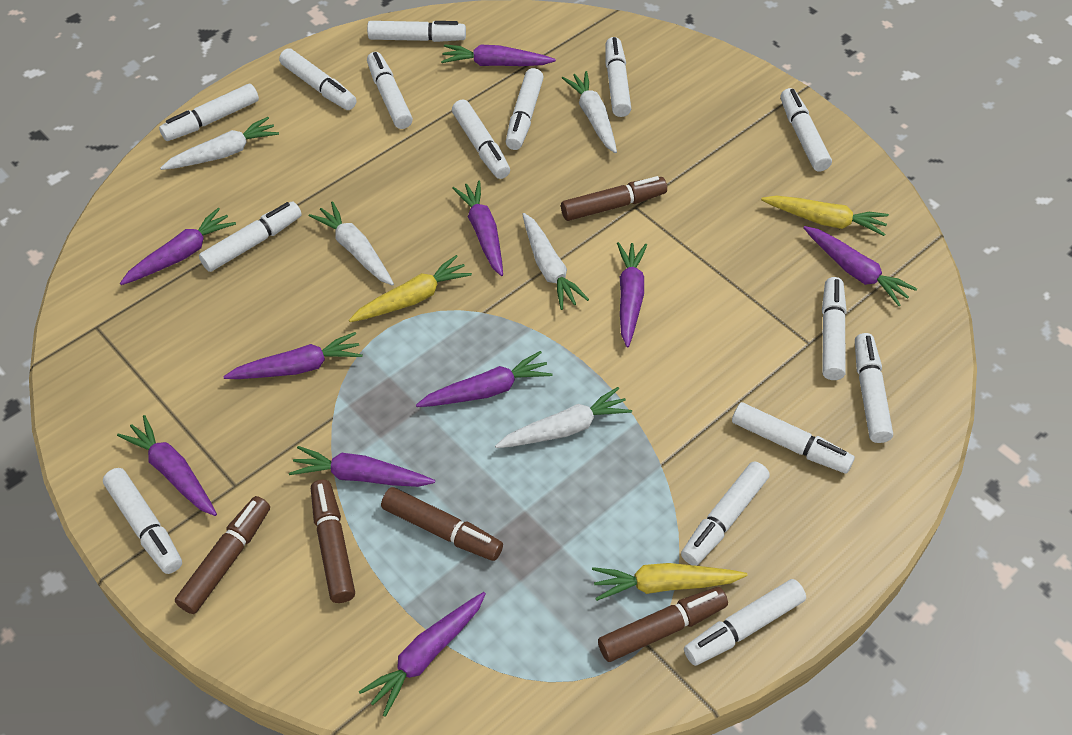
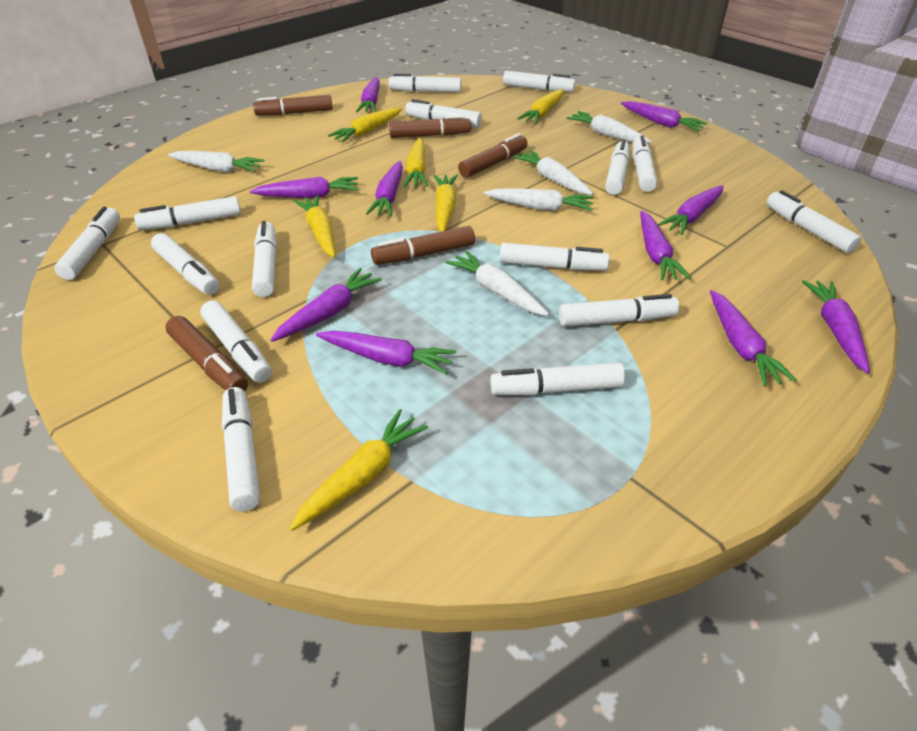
yellow carrot: 3 -> 6

